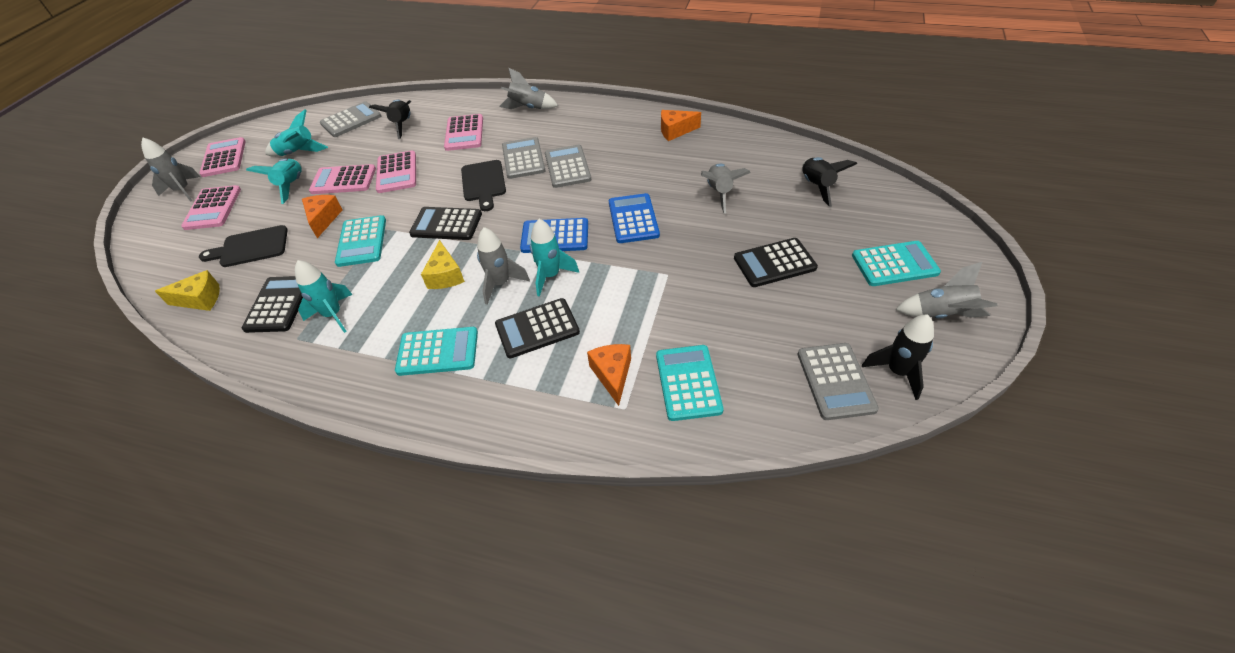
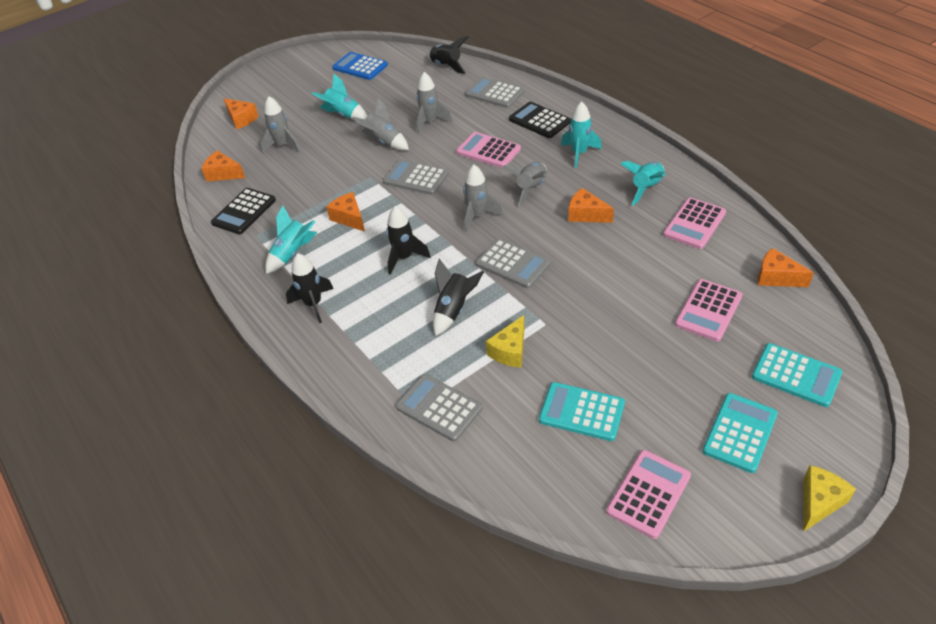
black calculator: 4 -> 2
black cutting board: 2 -> 0
black rocket: 3 -> 4
blue calculator: 2 -> 1
orange cheese: 3 -> 5
pink calculator: 5 -> 4
turquoise calculator: 4 -> 3

